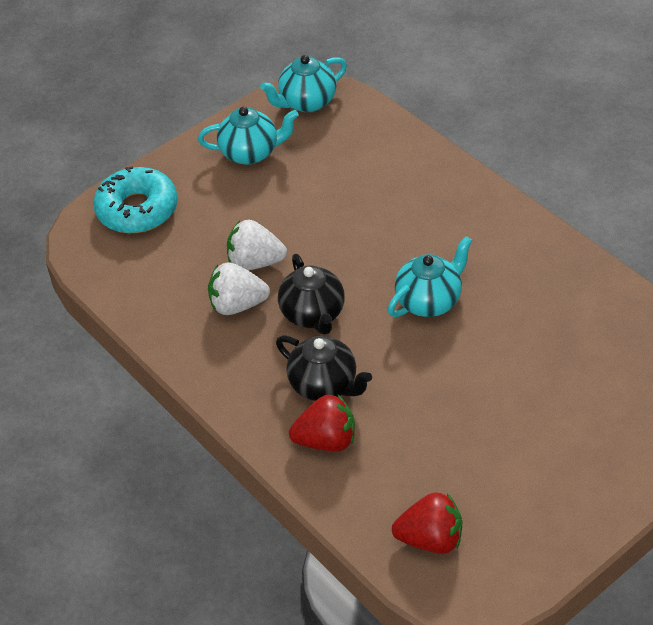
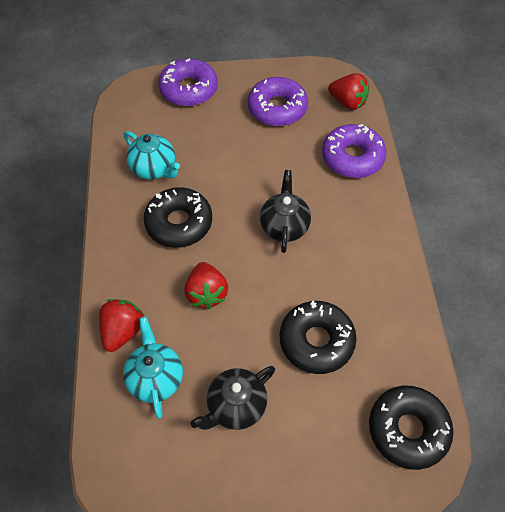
black donut: 0 -> 3
purple donut: 0 -> 3
red strawberry: 2 -> 3
turquoise donut: 1 -> 0
turquoise teapot: 3 -> 2
white strawberry: 2 -> 0

